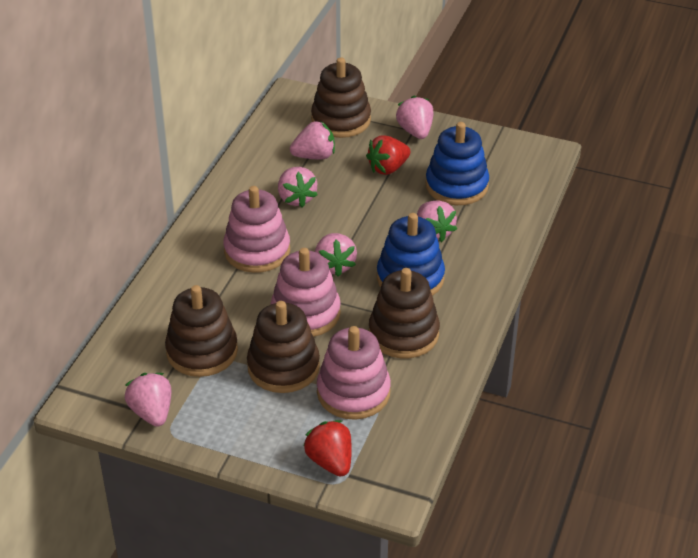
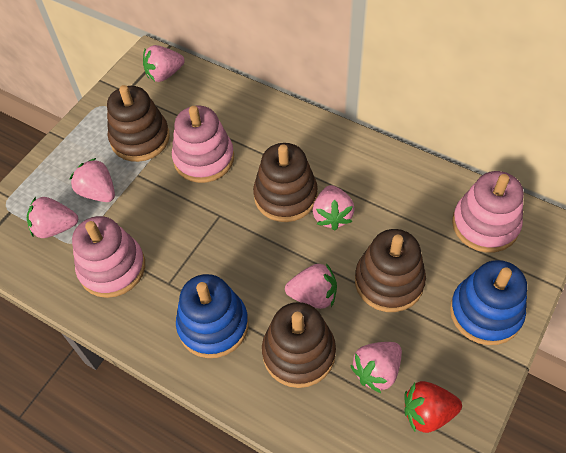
red strawberry: 2 -> 1

